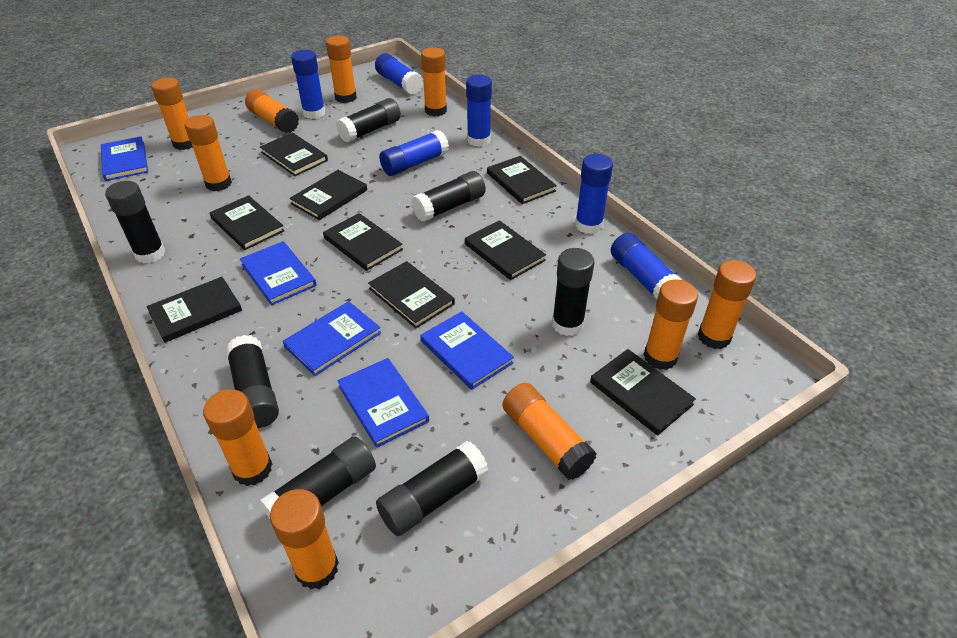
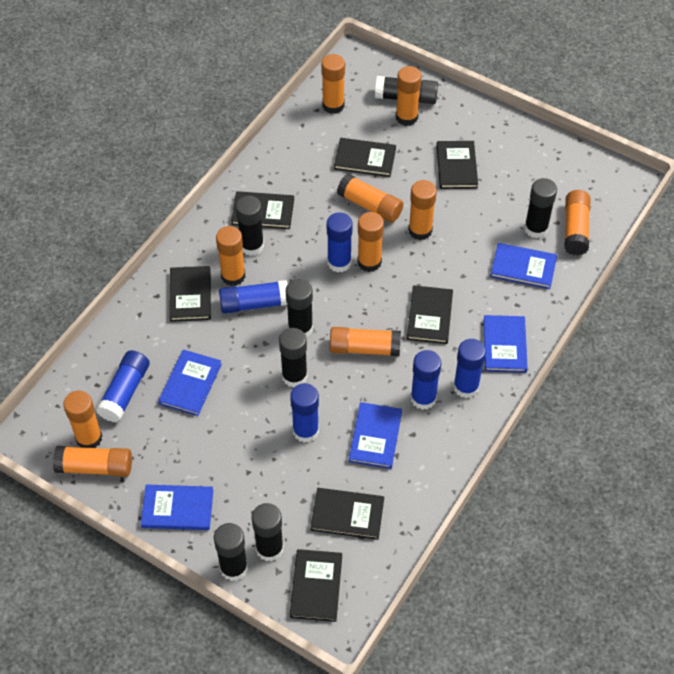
black book: 9 -> 7

